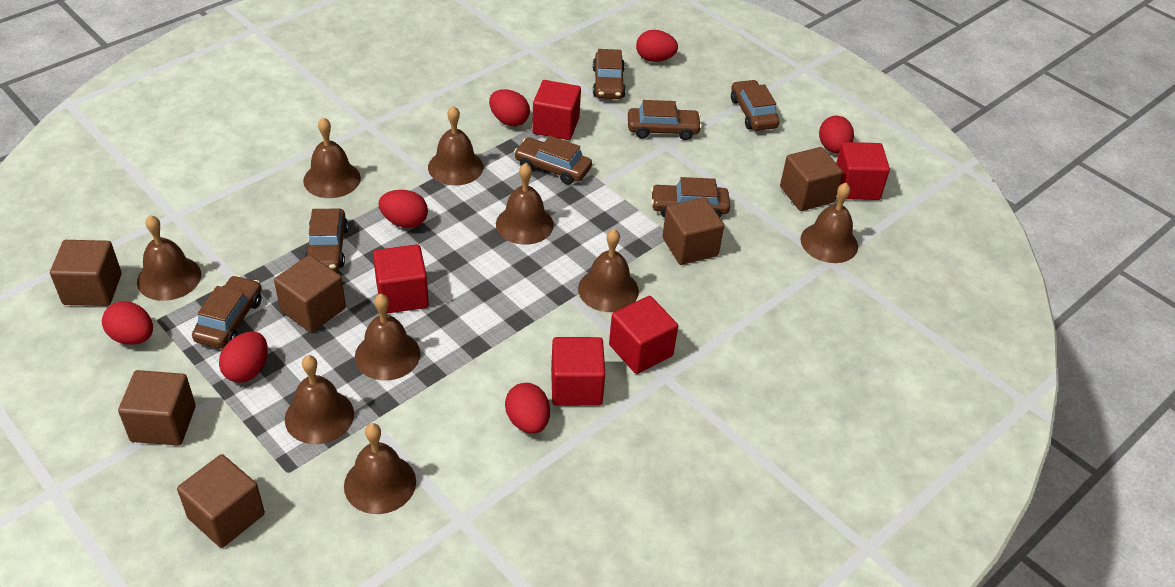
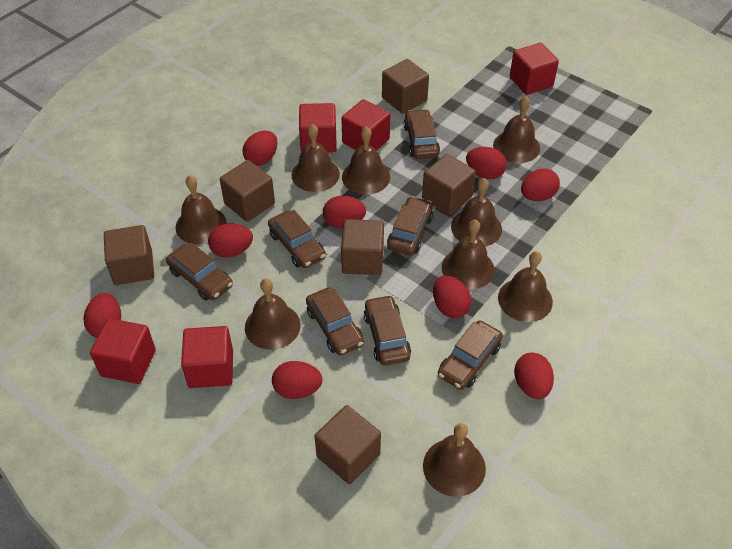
red egg: 7 -> 9

